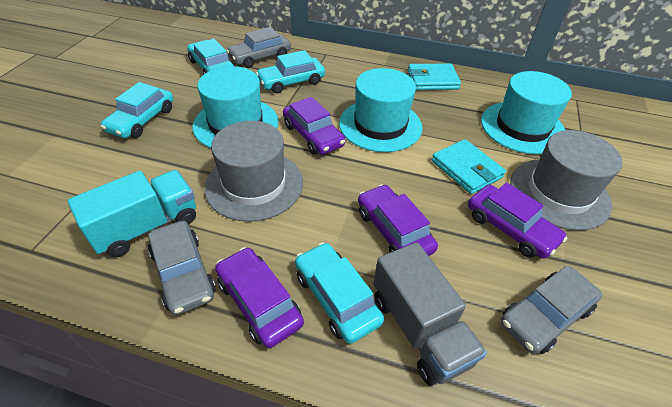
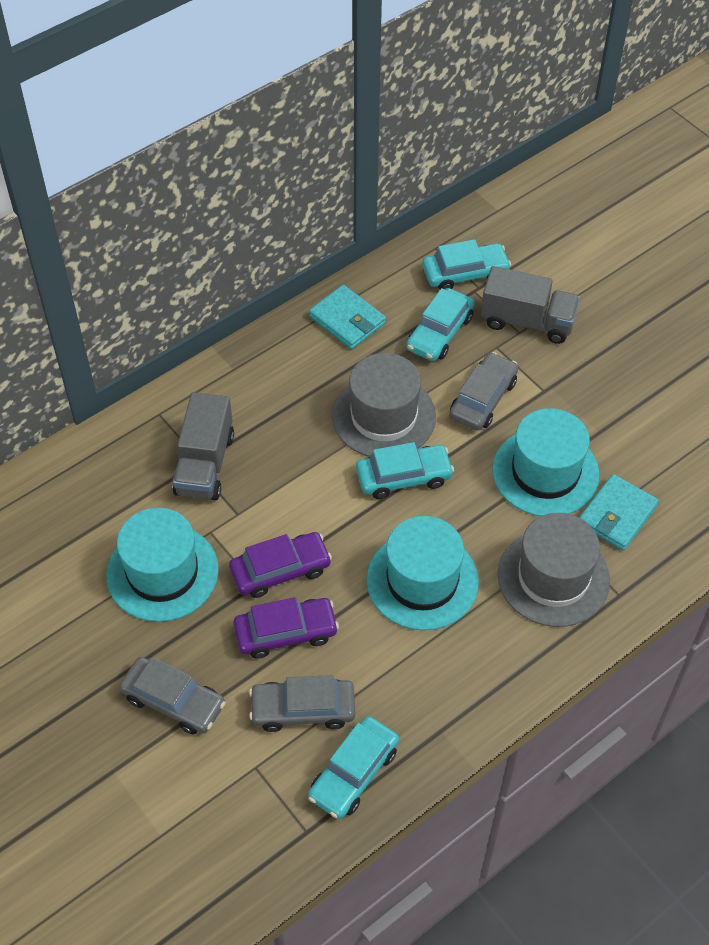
grey truck: 1 -> 2
purple car: 4 -> 2
turquoise truck: 1 -> 0

